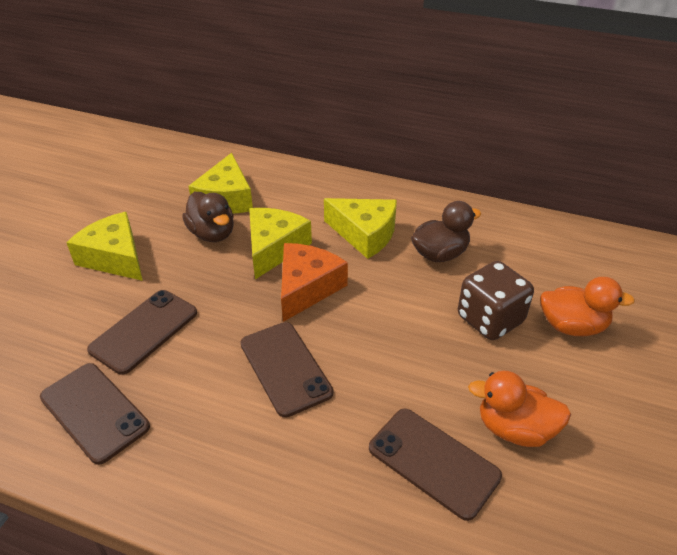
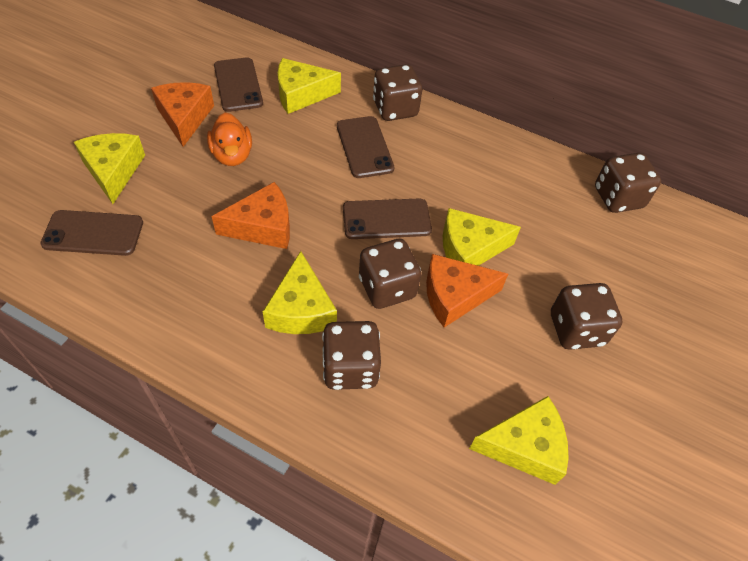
brown dice: 1 -> 5
brown duck: 2 -> 0
orange cheese: 1 -> 3
orange duck: 2 -> 1
yellow cheese: 4 -> 5

